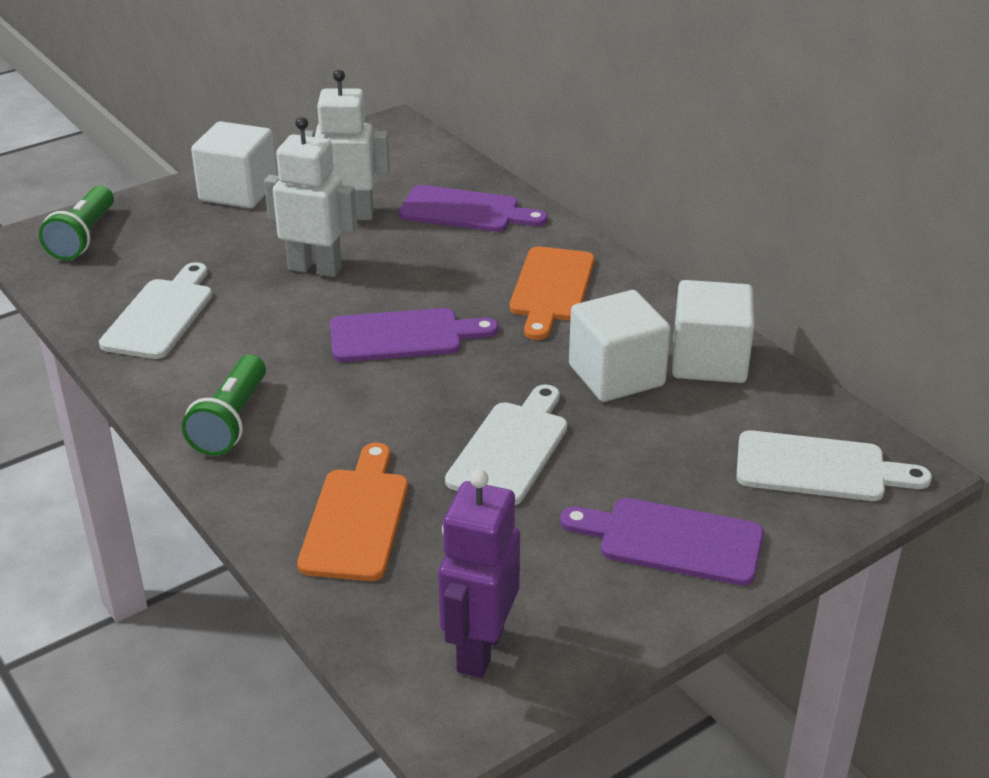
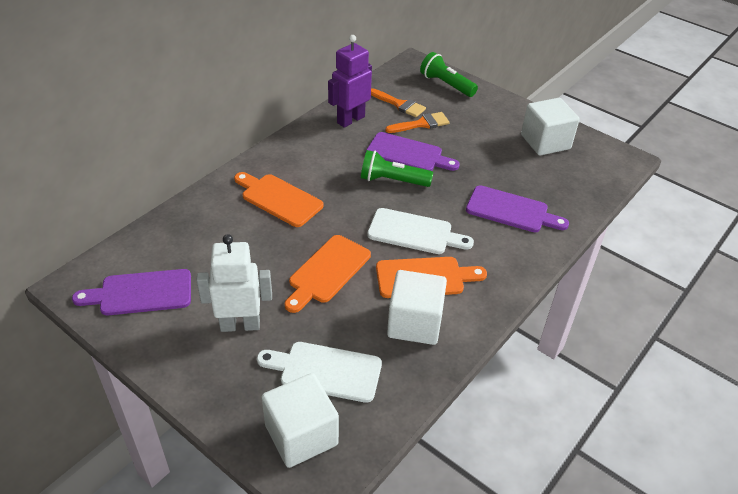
orange brush: 0 -> 2
orange cutting board: 2 -> 3
white cutting board: 3 -> 2
white robot: 2 -> 1

